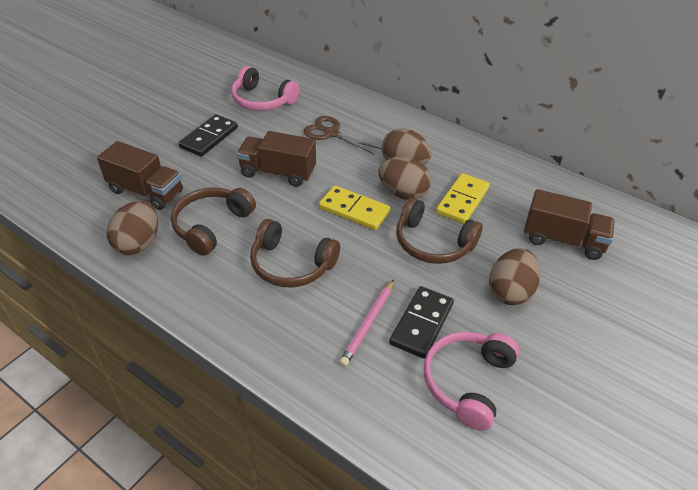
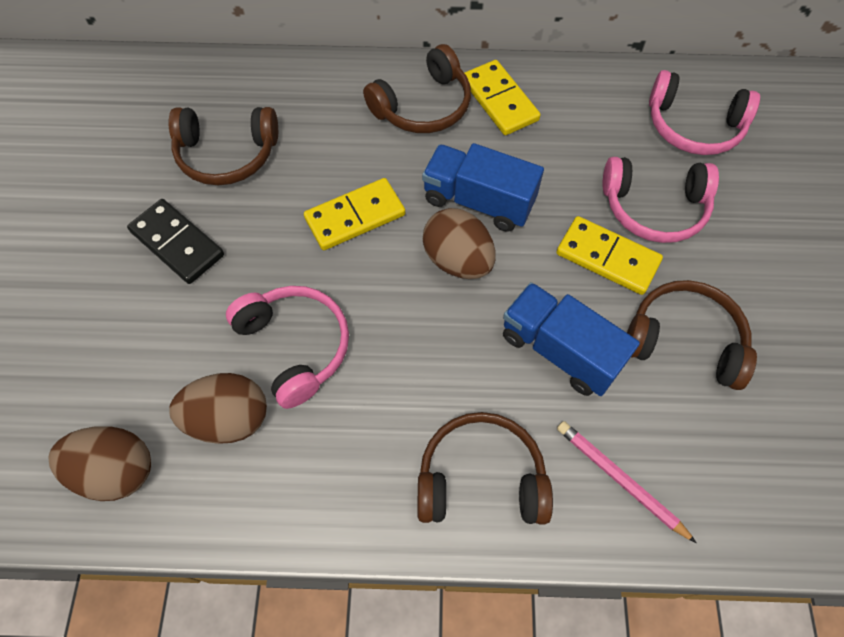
black domino: 2 -> 1
blue truck: 0 -> 2
brown egg: 4 -> 3
brown headphones: 3 -> 4
brown scissors: 1 -> 0
brown truck: 3 -> 0
pink headphones: 2 -> 3
yellow domino: 2 -> 3

